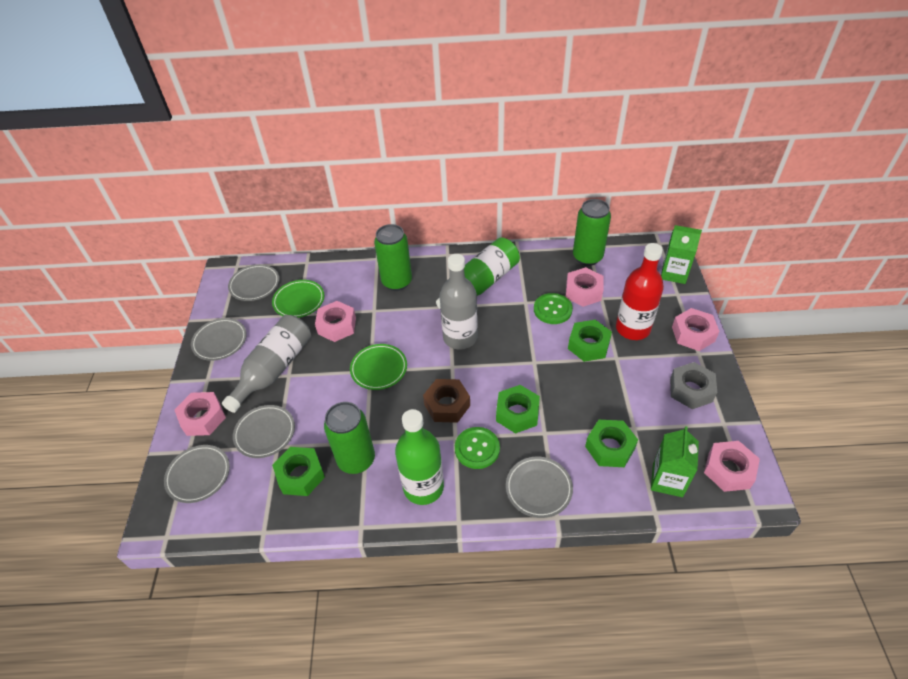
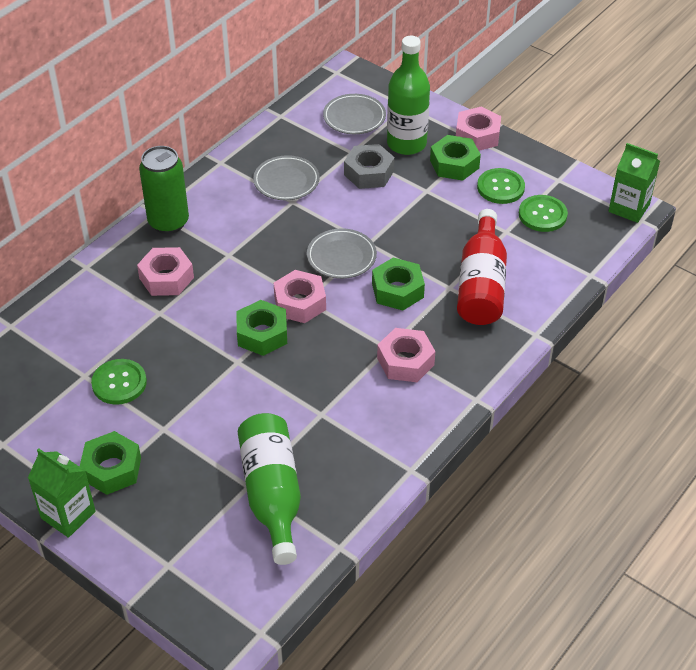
brown nut: 1 -> 0
green button: 2 -> 3
green can: 3 -> 1
green plate: 2 -> 0
grey bottle: 2 -> 0
grey plate: 5 -> 3
pink nut: 5 -> 4

